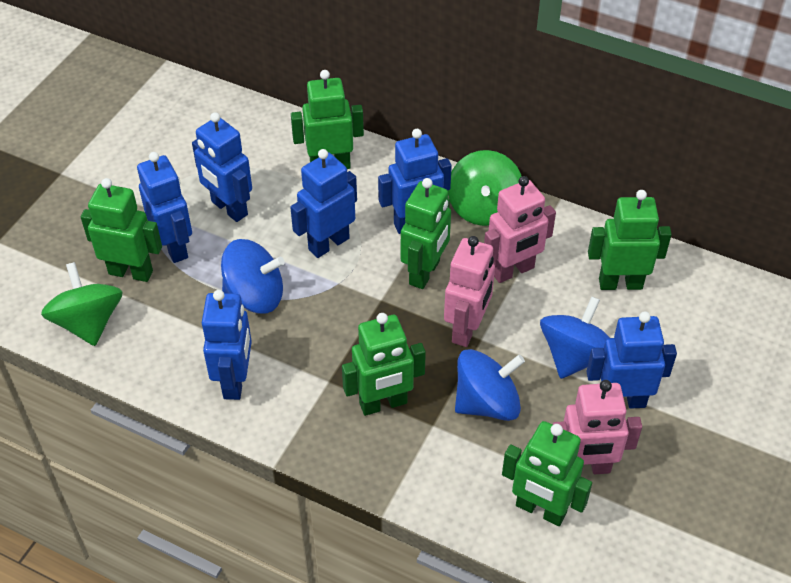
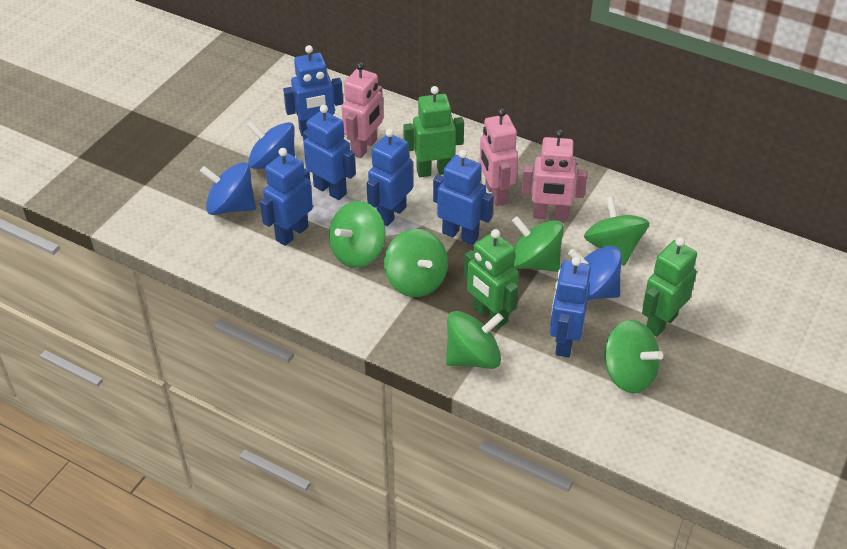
green robot: 6 -> 3
green spinning top: 2 -> 6

